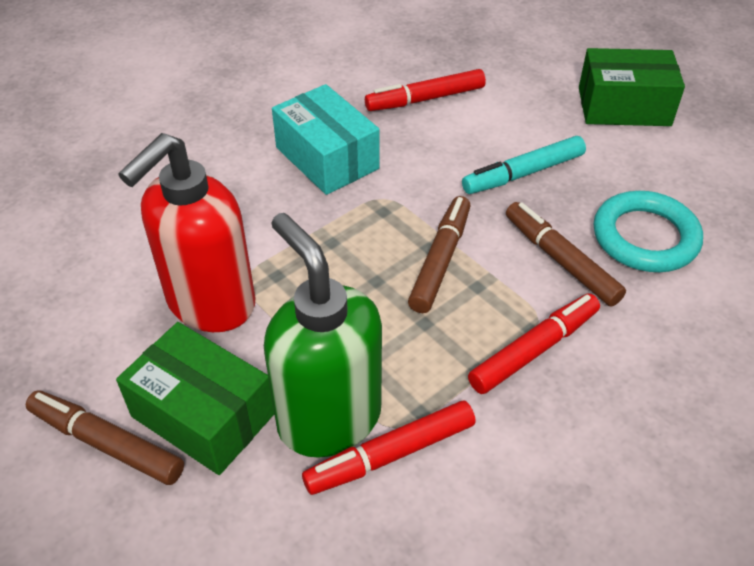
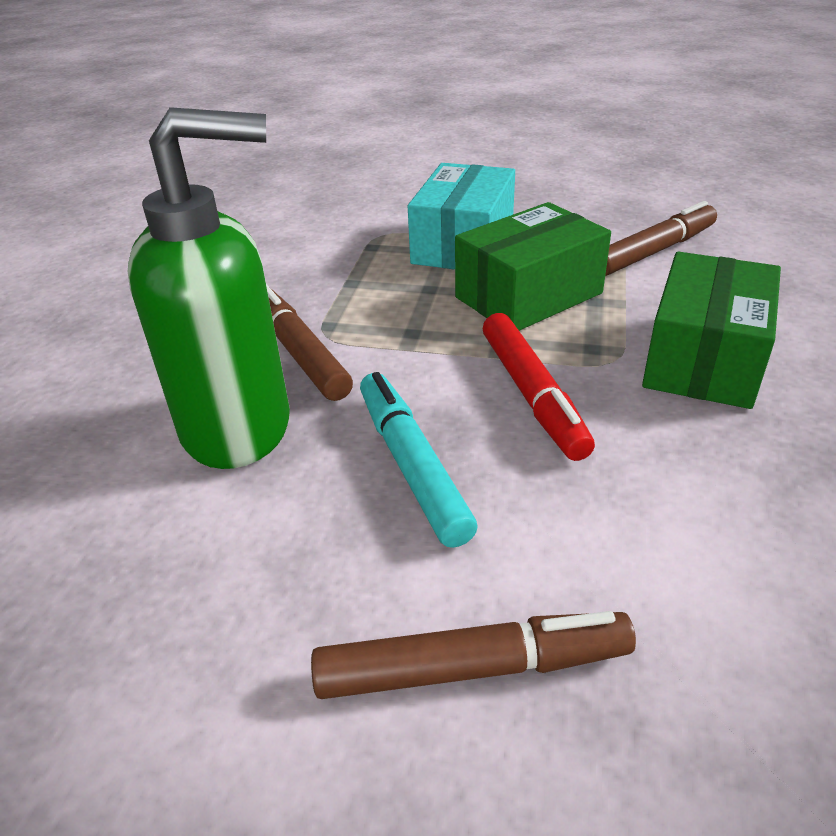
red marker: 3 -> 1
red soap dispenser: 1 -> 0
turquoise ring: 1 -> 0

